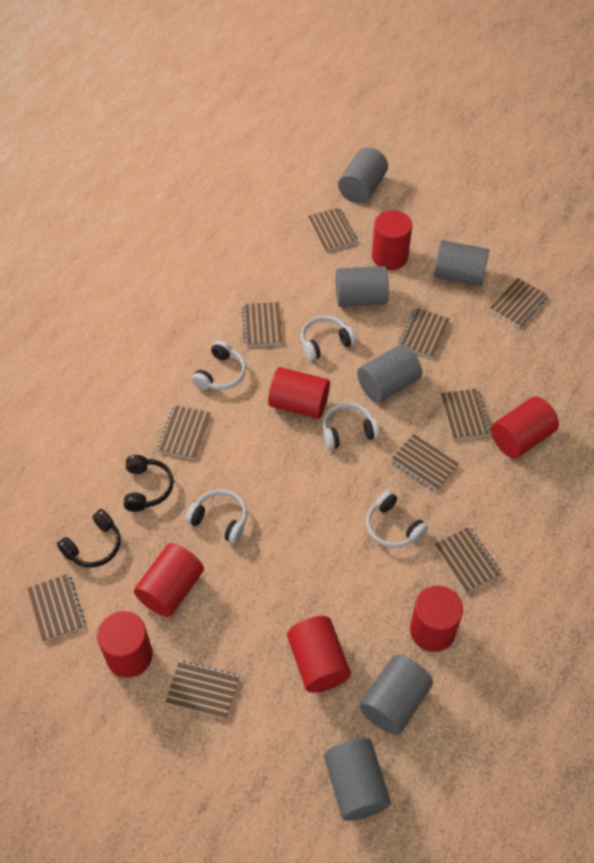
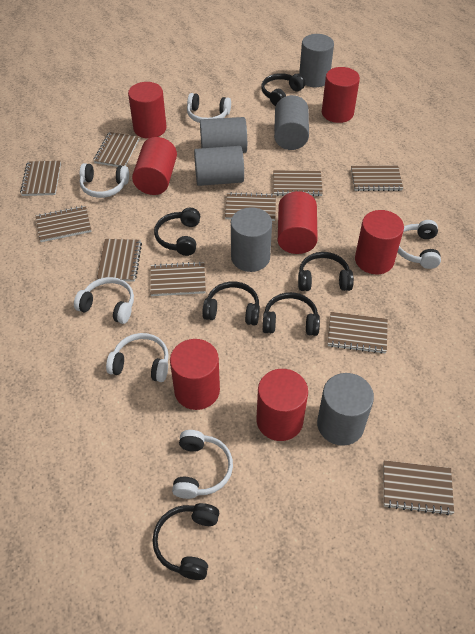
black headphones: 2 -> 6
white headphones: 5 -> 6

